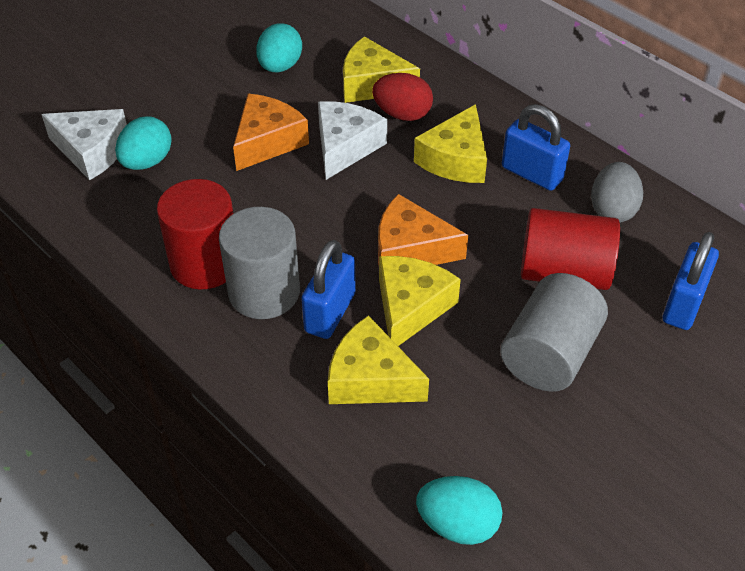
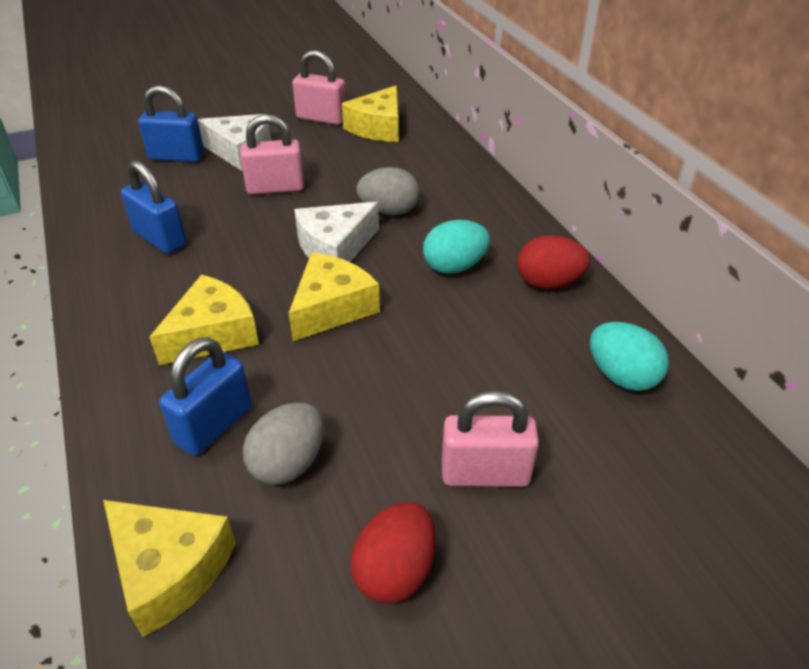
grey cylinder: 2 -> 0
grey egg: 1 -> 2
orange cheese: 2 -> 0
pink padlock: 0 -> 3
red cylinder: 2 -> 0
red egg: 1 -> 2
turquoise egg: 3 -> 2

